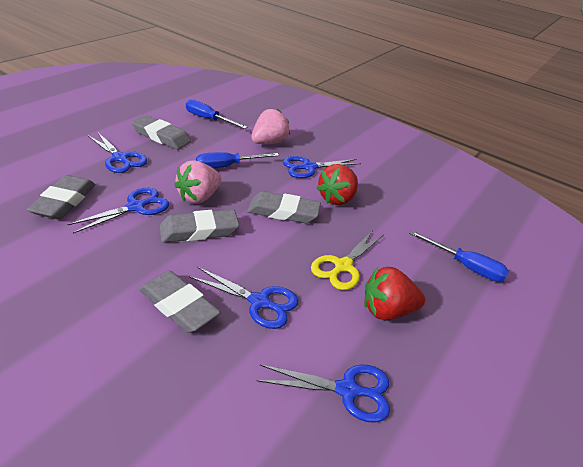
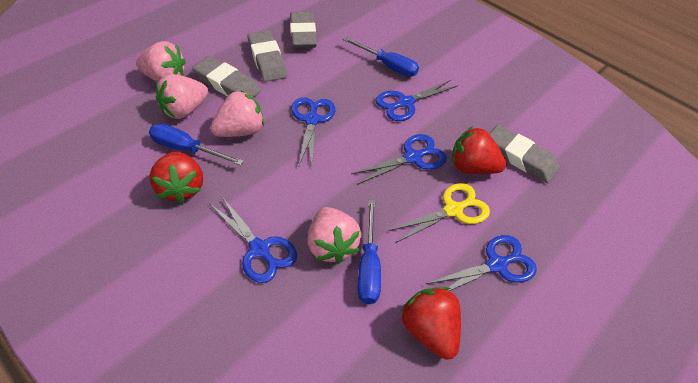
grey eraser: 5 -> 4
pink strawberry: 2 -> 4
red strawberry: 2 -> 3

